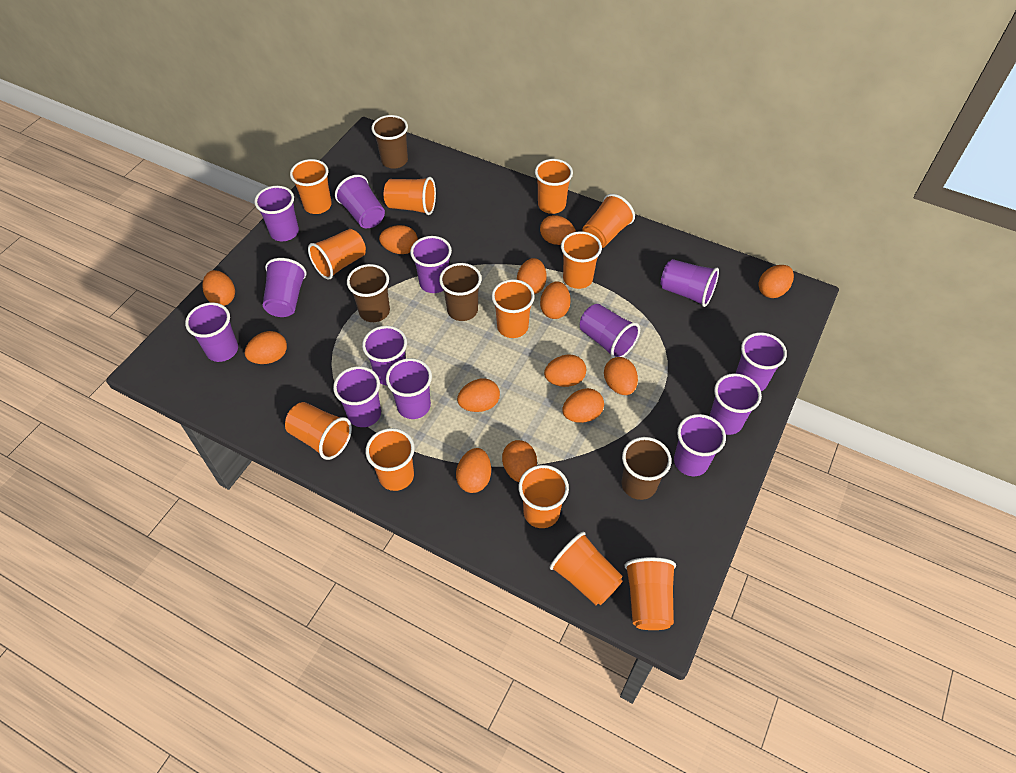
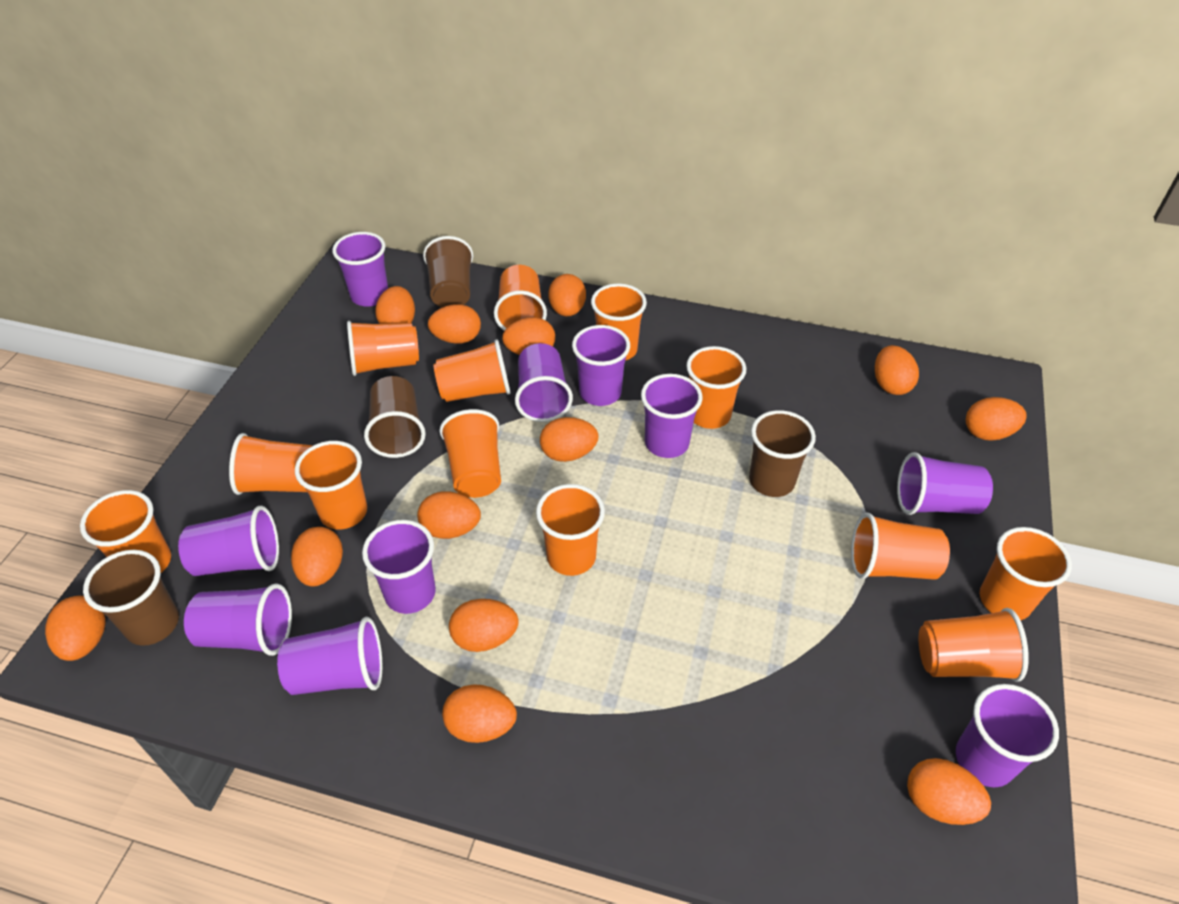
orange cup: 12 -> 13
purple cup: 13 -> 10

